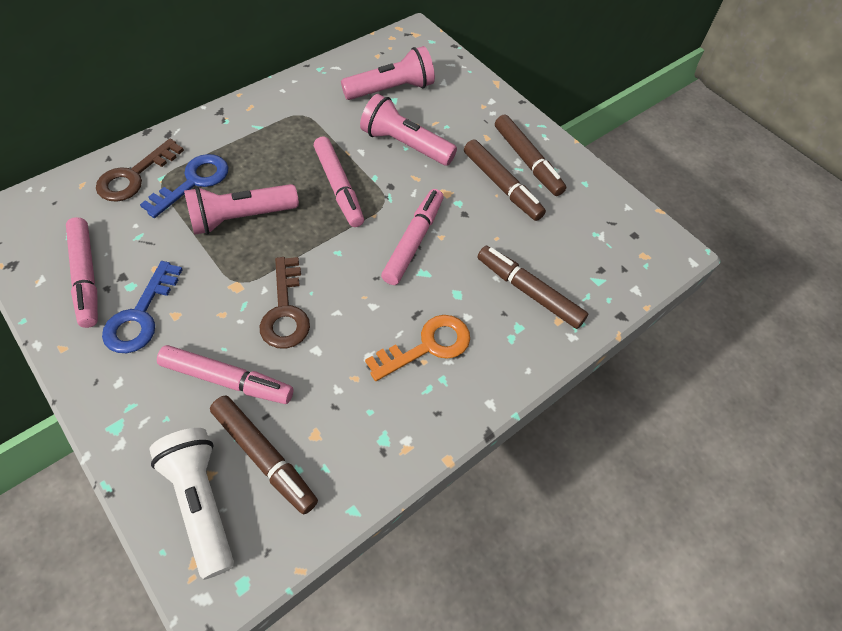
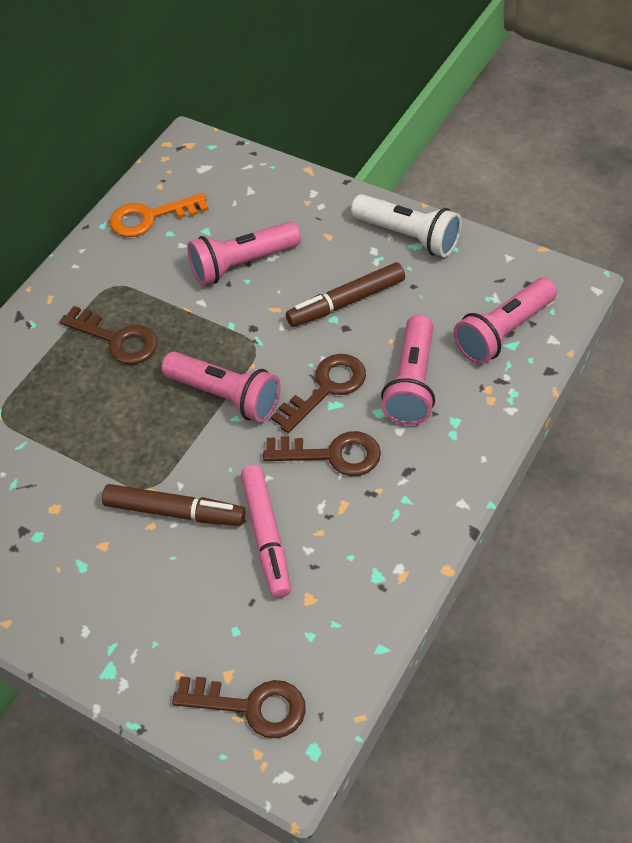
blue key: 2 -> 0
brown key: 2 -> 4
brown marker: 4 -> 2
pink flashlight: 3 -> 4
pink marker: 4 -> 1

